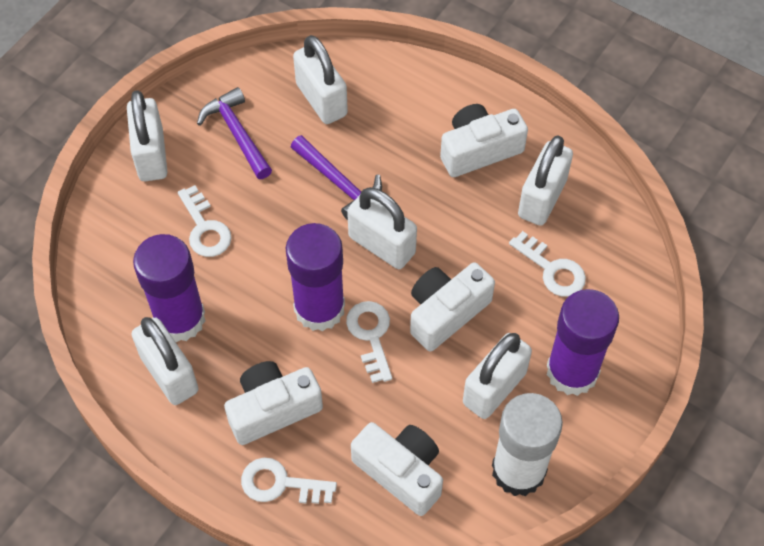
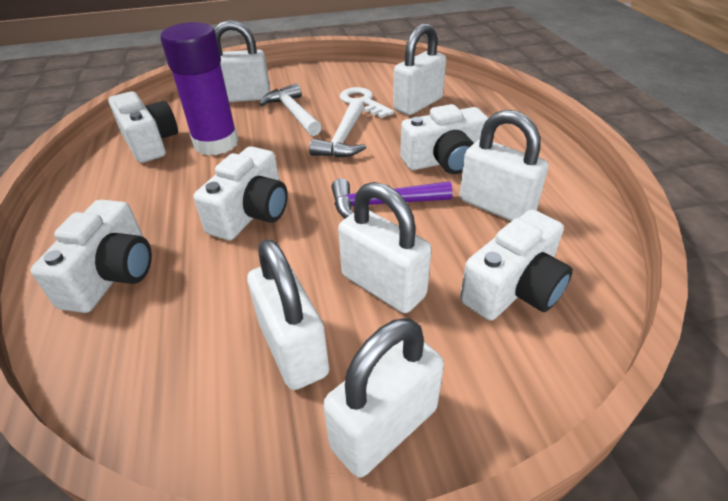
purple glue stick: 3 -> 1
purple hammer: 2 -> 1
white camera: 4 -> 5
white glue stick: 1 -> 0
white hammer: 0 -> 2
white key: 4 -> 1

